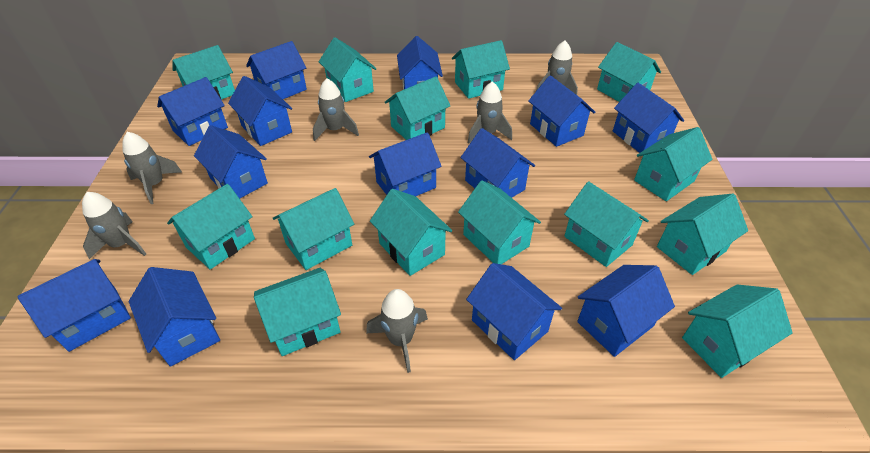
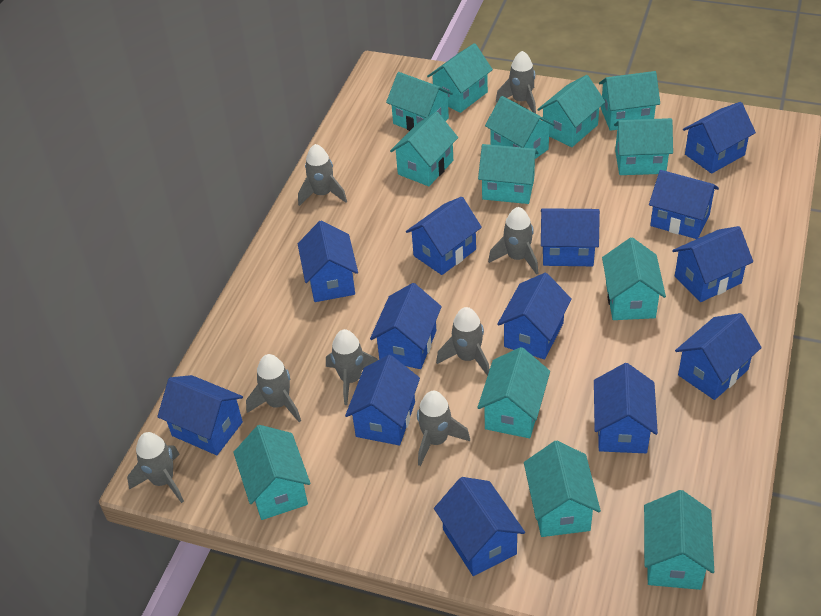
grey rocket: 6 -> 8
turquoise house: 14 -> 13

